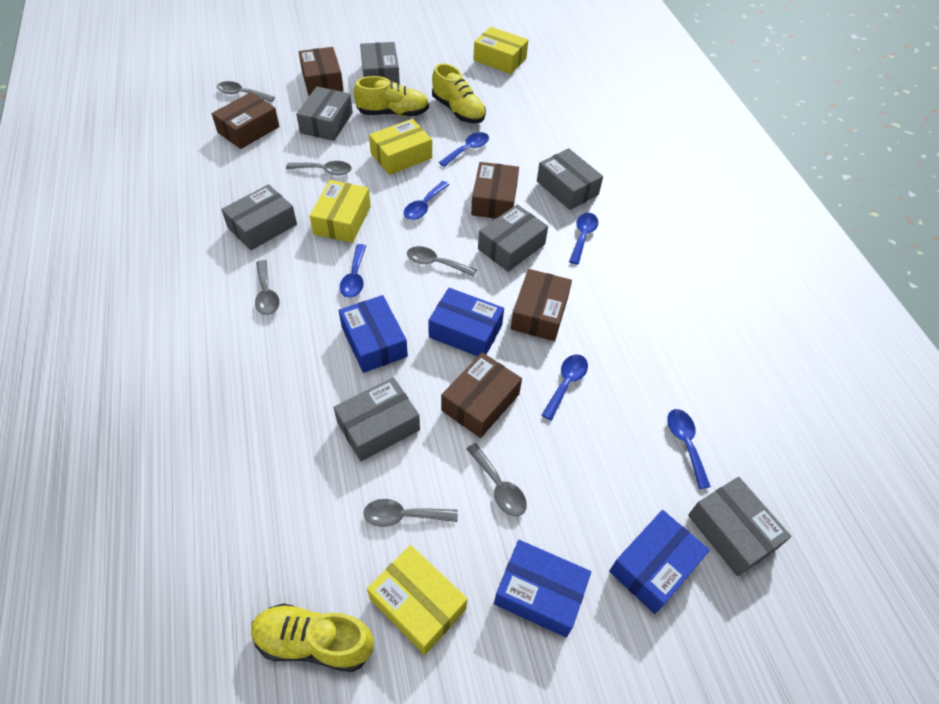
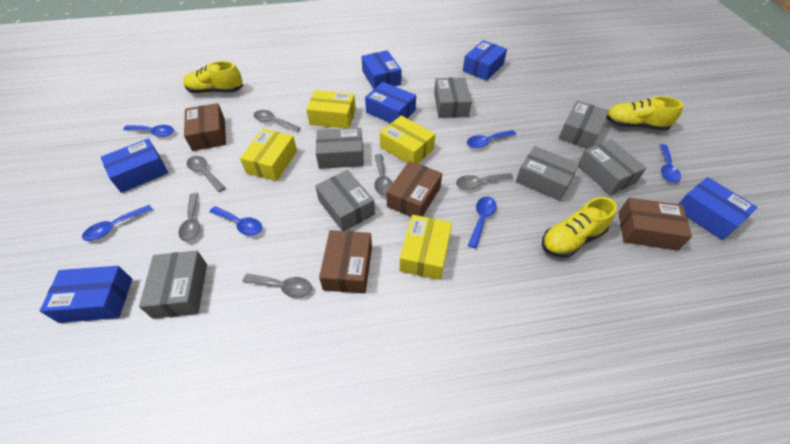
blue box: 4 -> 6
brown box: 5 -> 4

